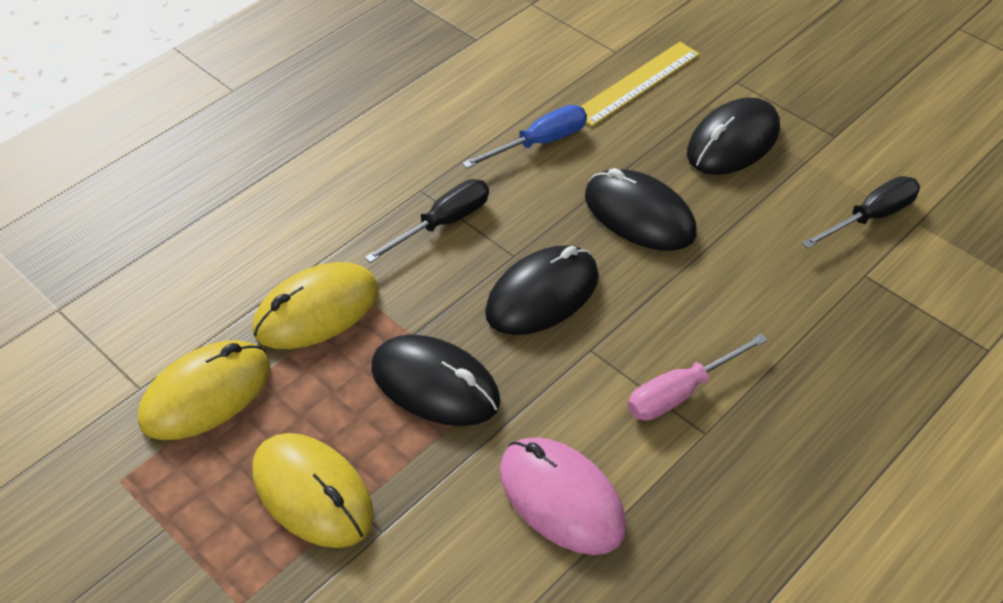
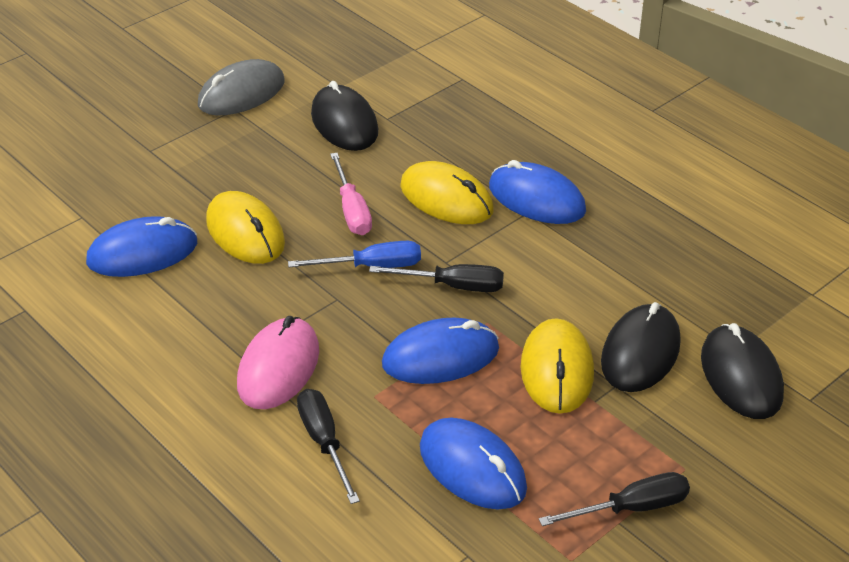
black mouse: 4 -> 3
black screwdriver: 2 -> 3
blue mouse: 0 -> 4
grey mouse: 0 -> 1
yellow ruler: 1 -> 0

